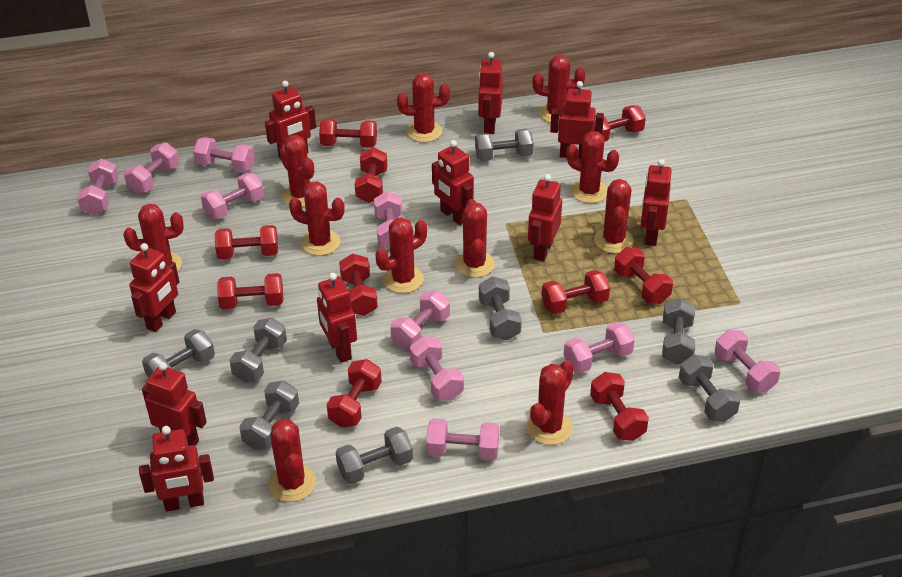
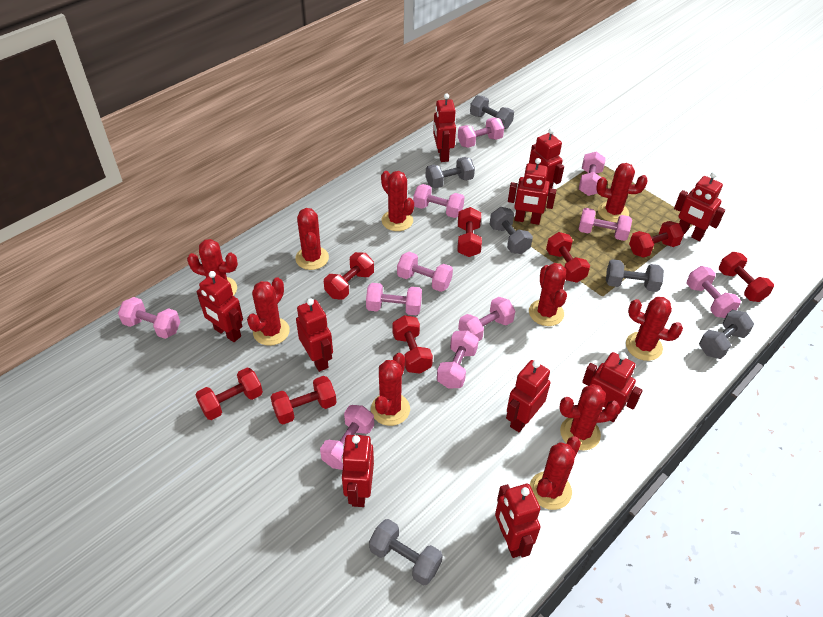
grey dumbbell: 8 -> 6
pink dumbbell: 10 -> 11
red cactus: 11 -> 10
red dumbbell: 10 -> 8

